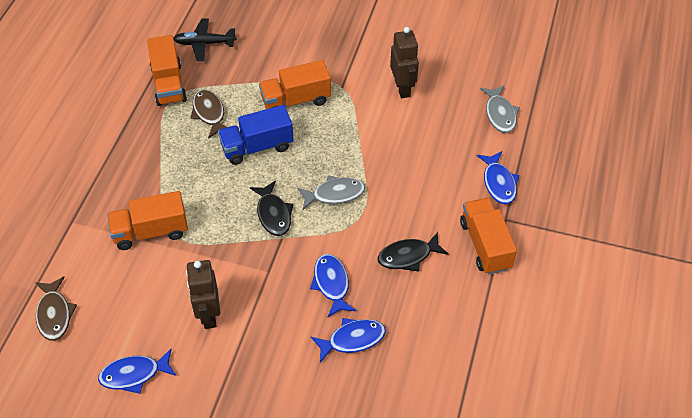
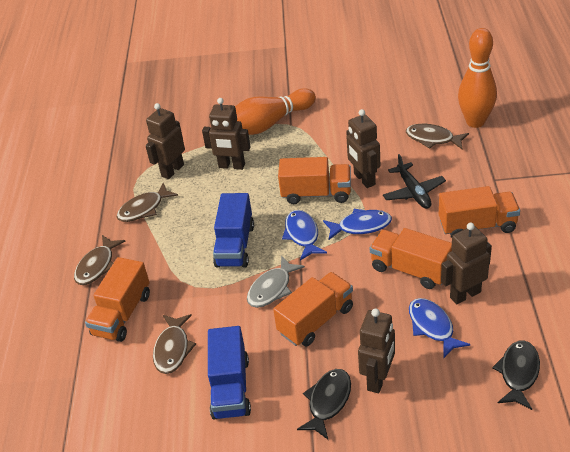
blue fish: 4 -> 3
blue truck: 1 -> 2
brown fish: 2 -> 4
brown robot: 2 -> 5
grey fish: 2 -> 1
orange bowling pin: 0 -> 2
orange truck: 4 -> 5

